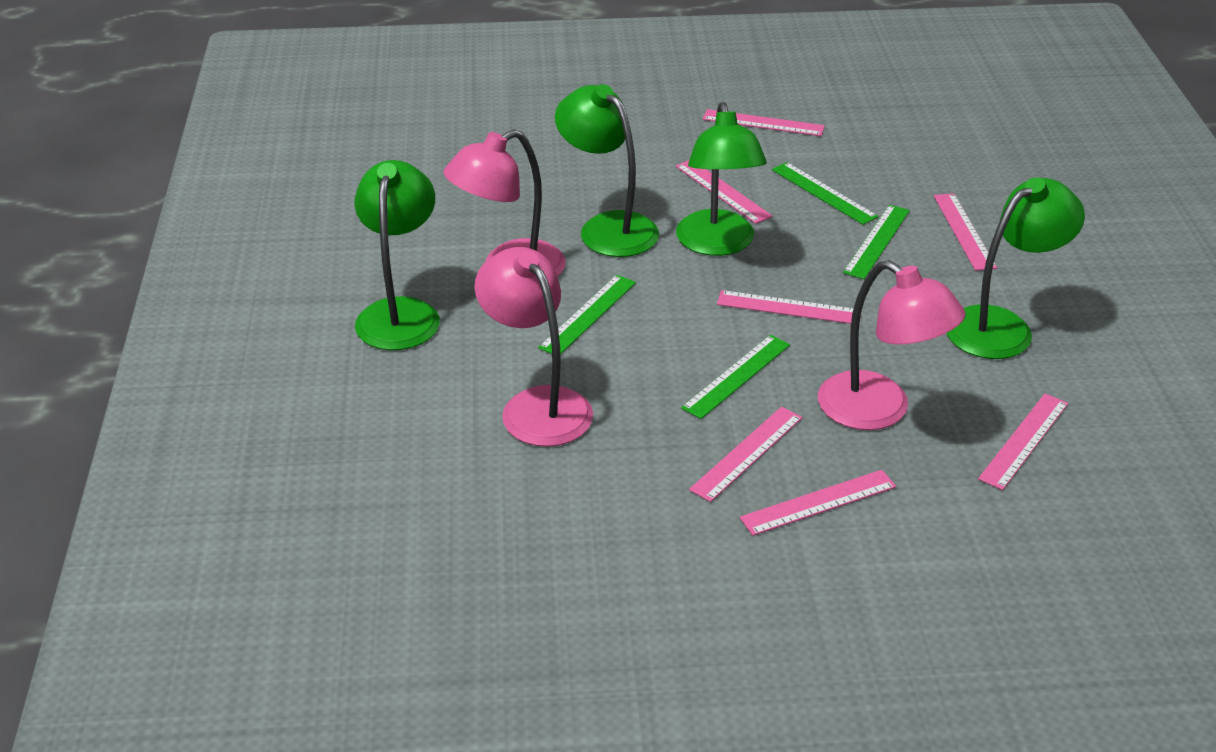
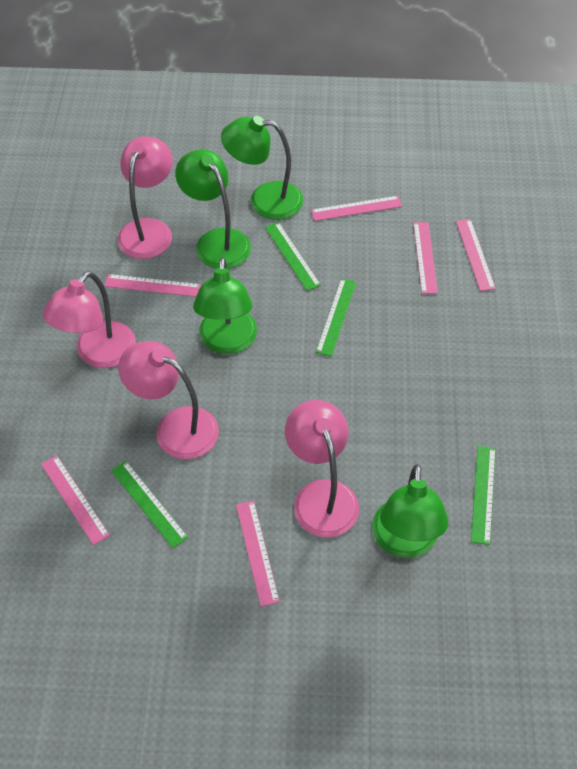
pink lamp: 3 -> 4
pink ruler: 7 -> 6

